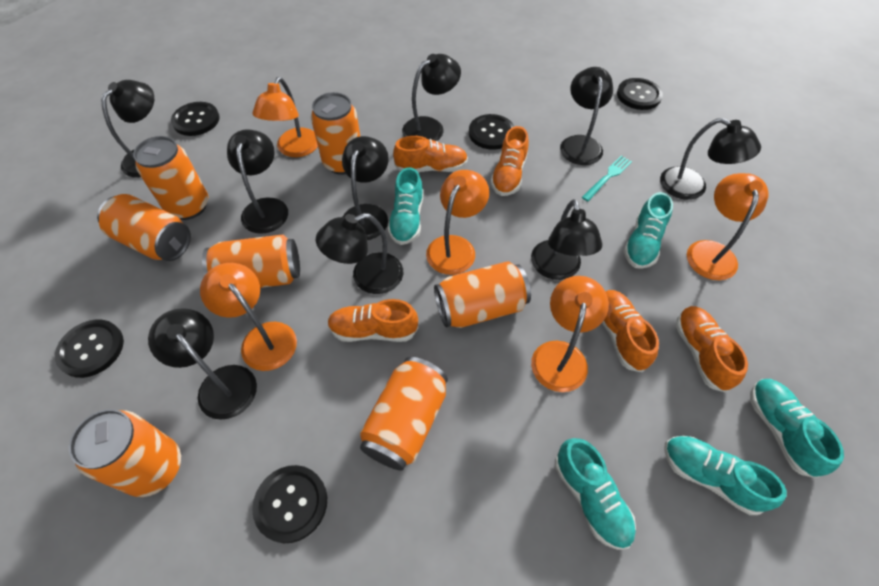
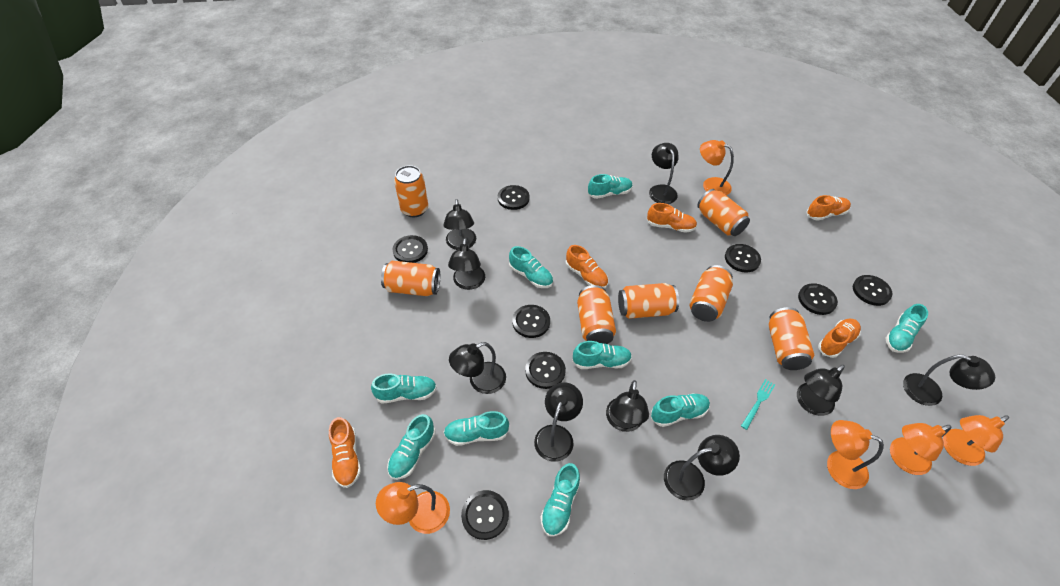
black button: 5 -> 8
turquoise shoe: 5 -> 9

